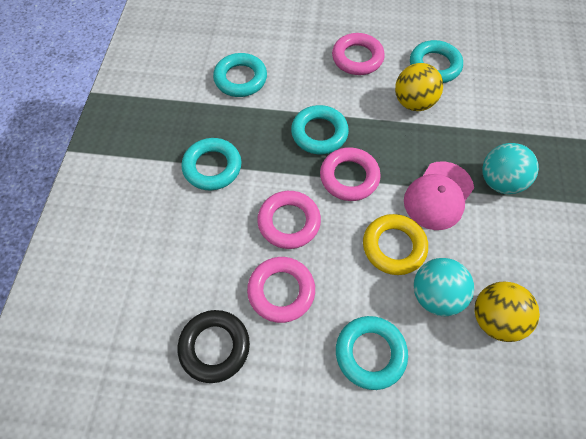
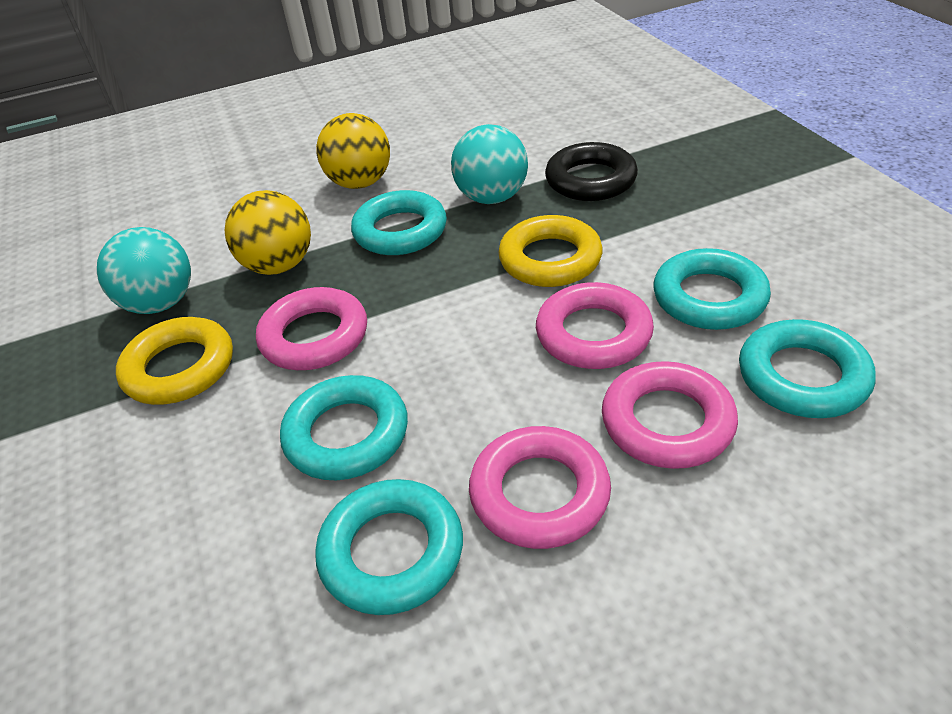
pink cap: 1 -> 0
yellow ring: 1 -> 2

